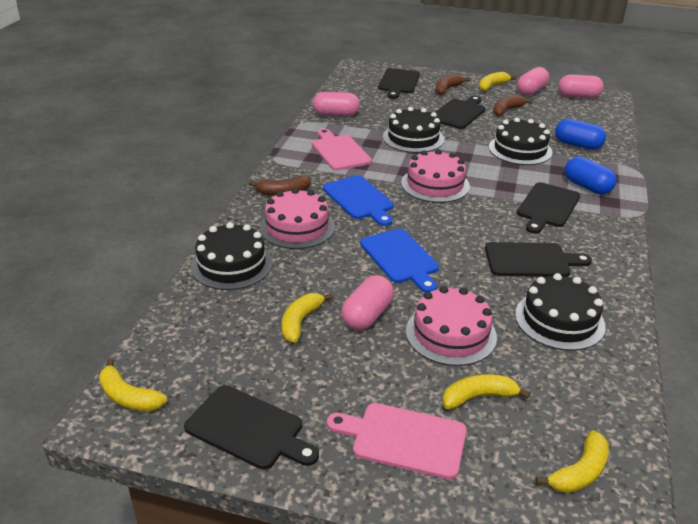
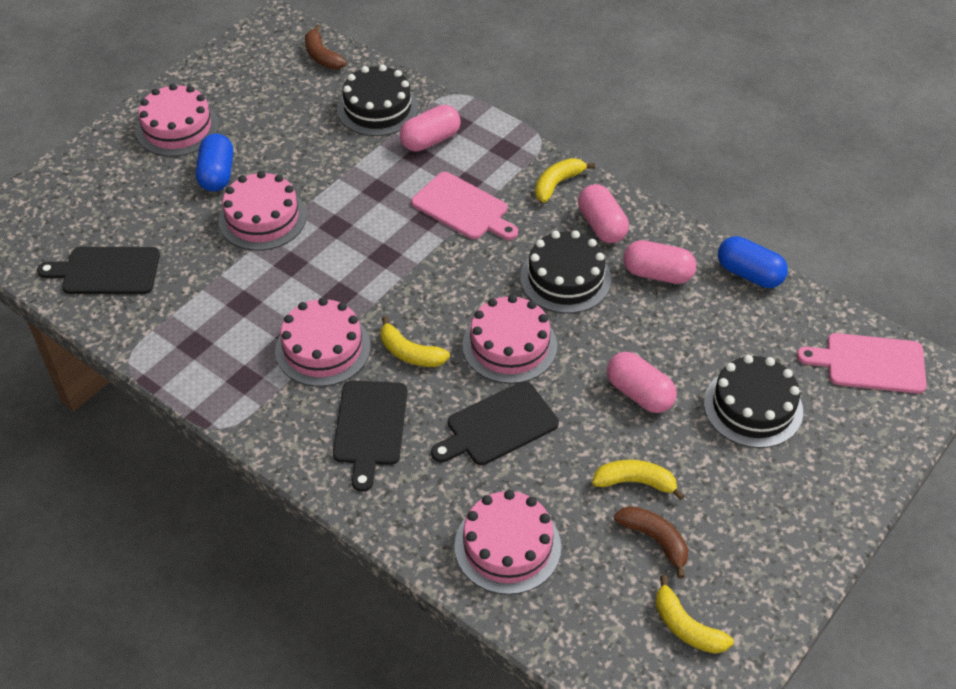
black cake: 4 -> 3
black cutting board: 5 -> 3
blue cutting board: 2 -> 0
brown banana: 3 -> 2
pink cake: 3 -> 5
yellow banana: 5 -> 4

